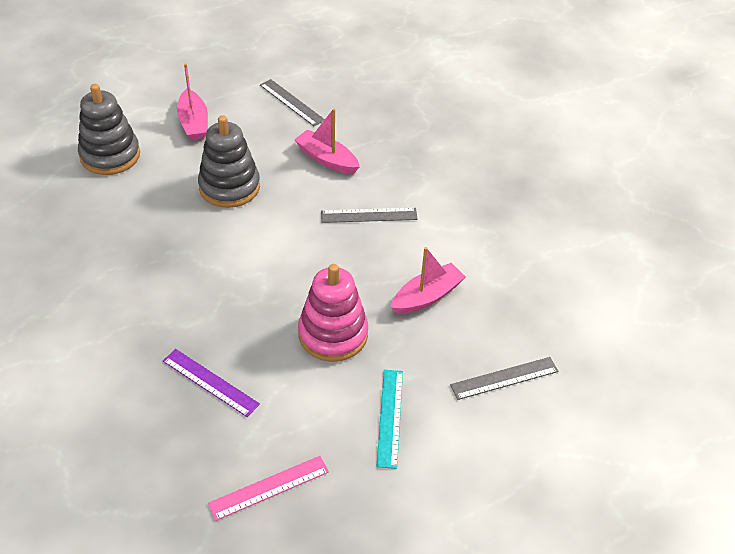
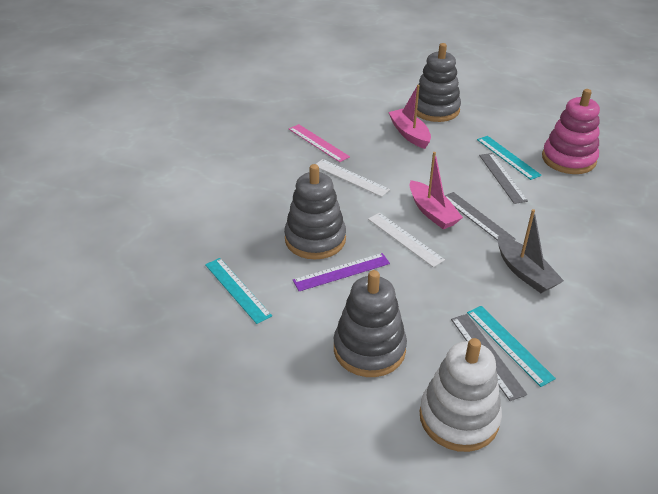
grey boat: 0 -> 1
grey stacking toy: 2 -> 3
pink boat: 3 -> 2
turquoise ruler: 1 -> 3
white ruler: 0 -> 2
white stacking toy: 0 -> 1

